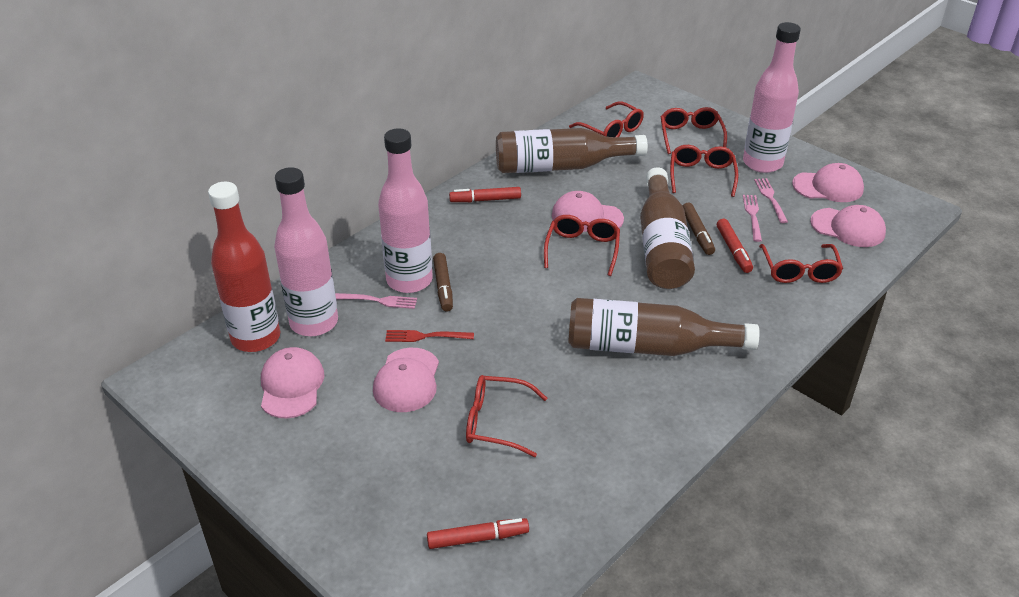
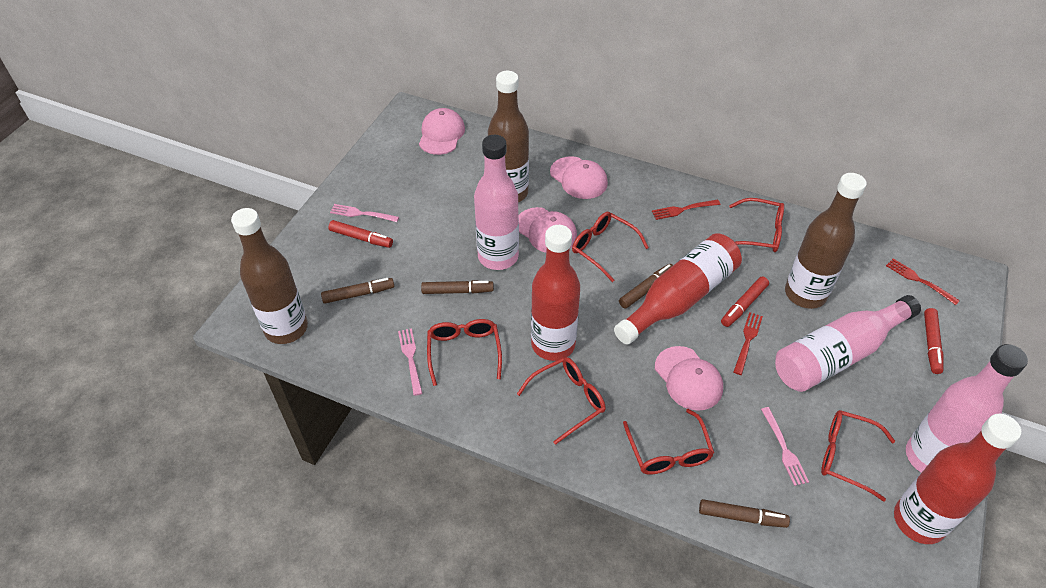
brown marker: 2 -> 4
pink cap: 5 -> 4
red bottle: 1 -> 3
red fork: 1 -> 3

